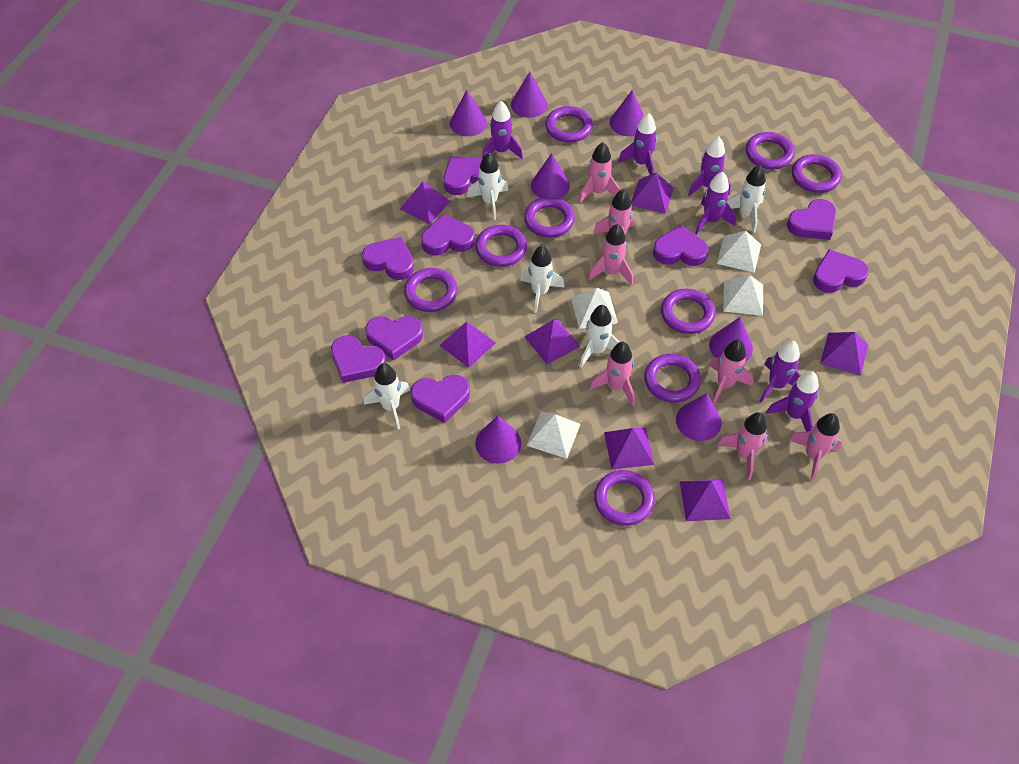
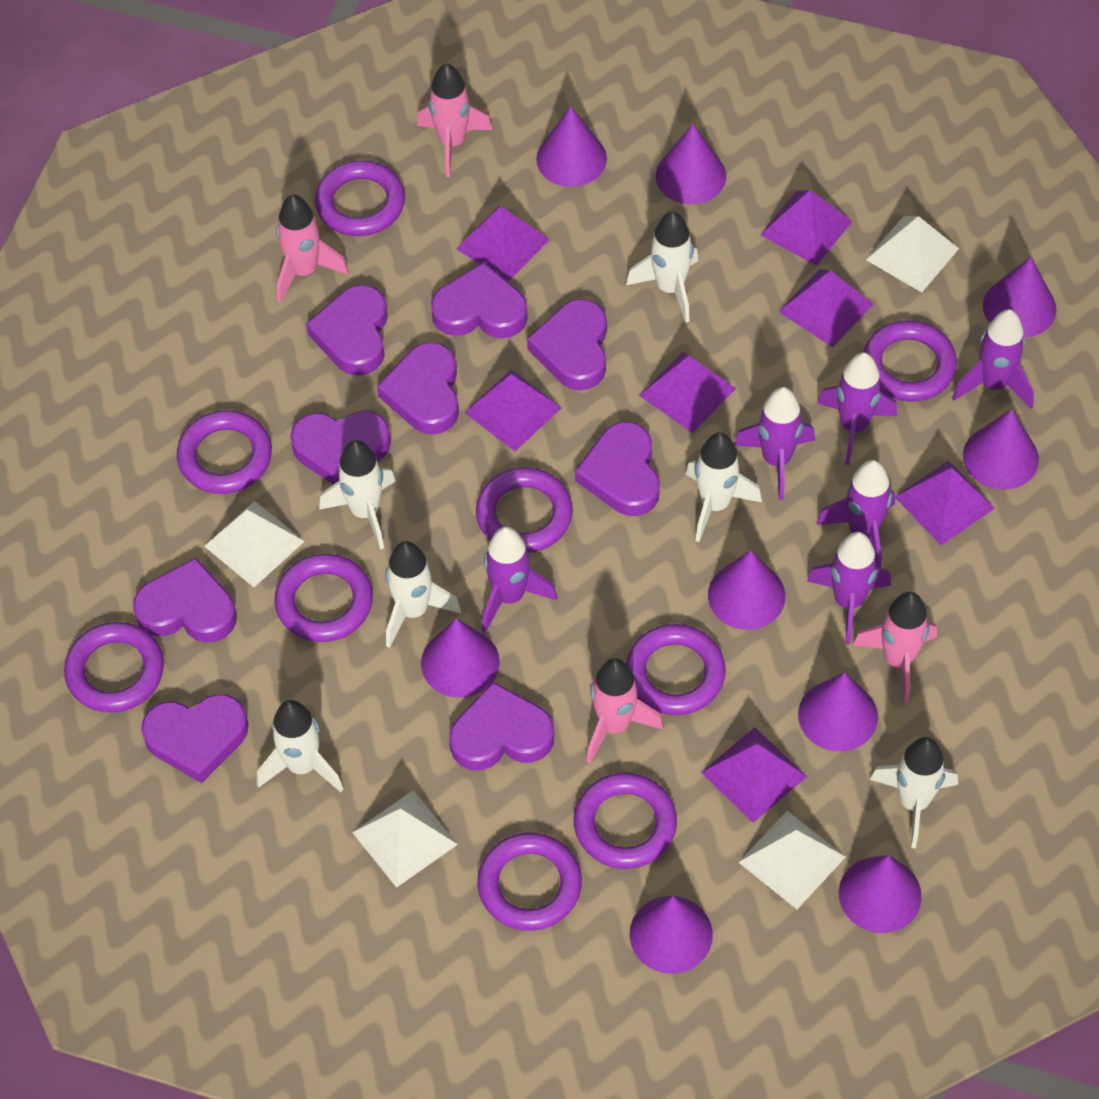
pink rocket: 7 -> 4
purple cone: 7 -> 9
white rocket: 5 -> 6

